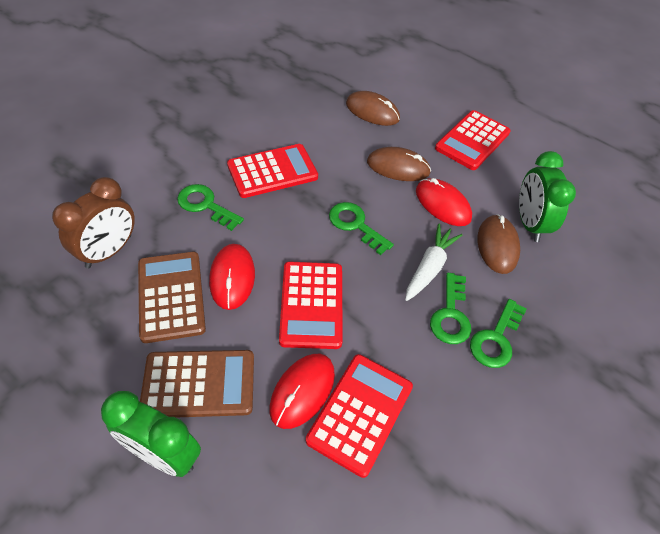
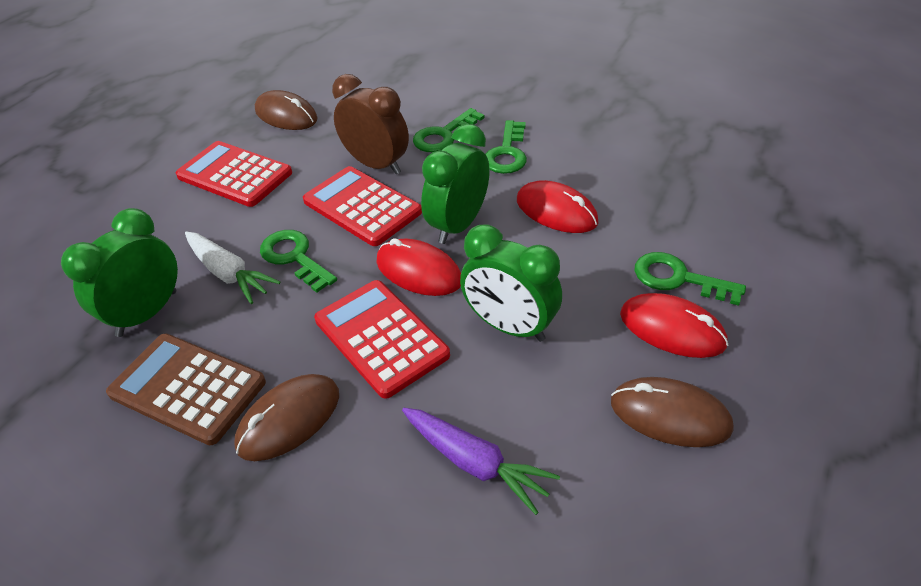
brown calculator: 2 -> 1
green clock: 2 -> 3
purple carrot: 0 -> 1
red calculator: 4 -> 3

